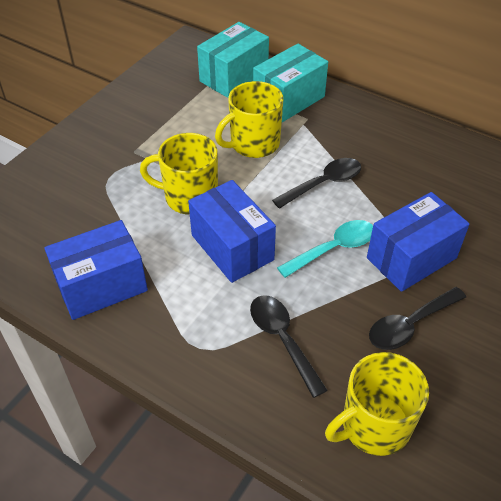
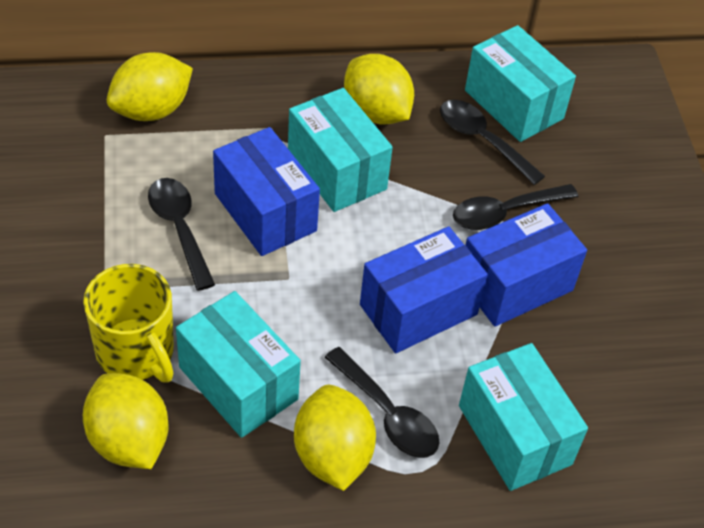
black spoon: 3 -> 4
turquoise box: 2 -> 4
turquoise spoon: 1 -> 0
yellow lemon: 0 -> 4
yellow mug: 3 -> 1

